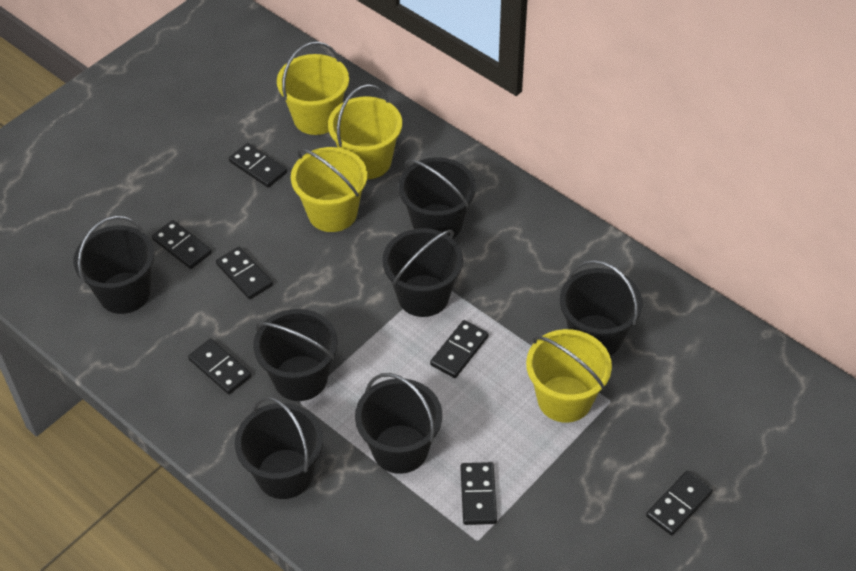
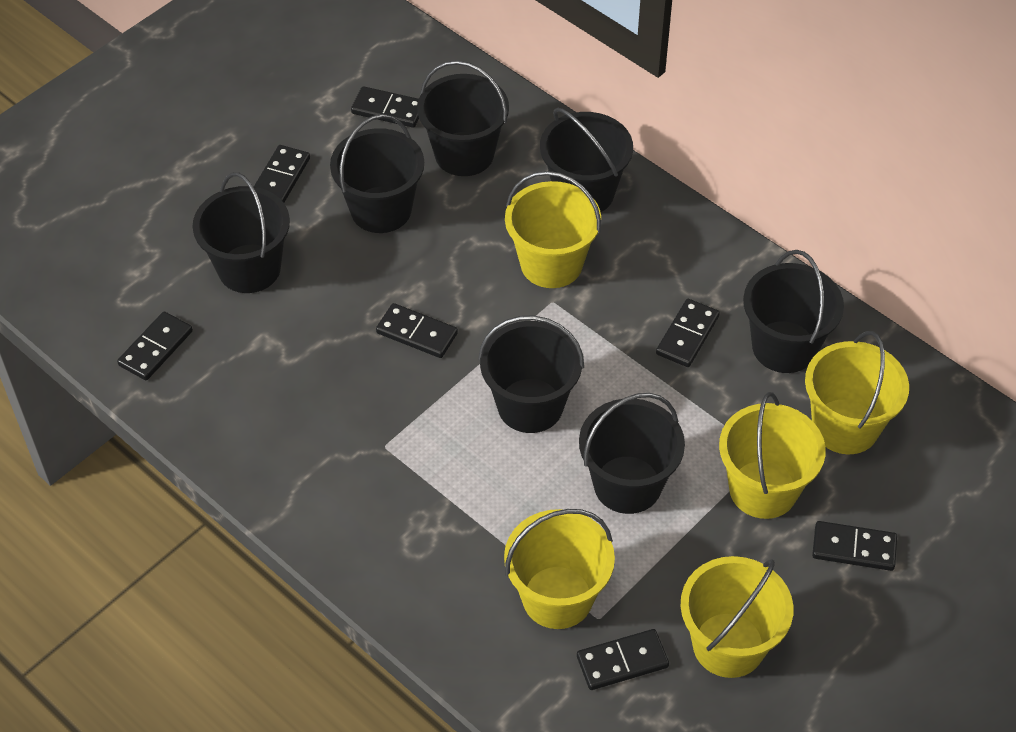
yellow bucket: 4 -> 5

